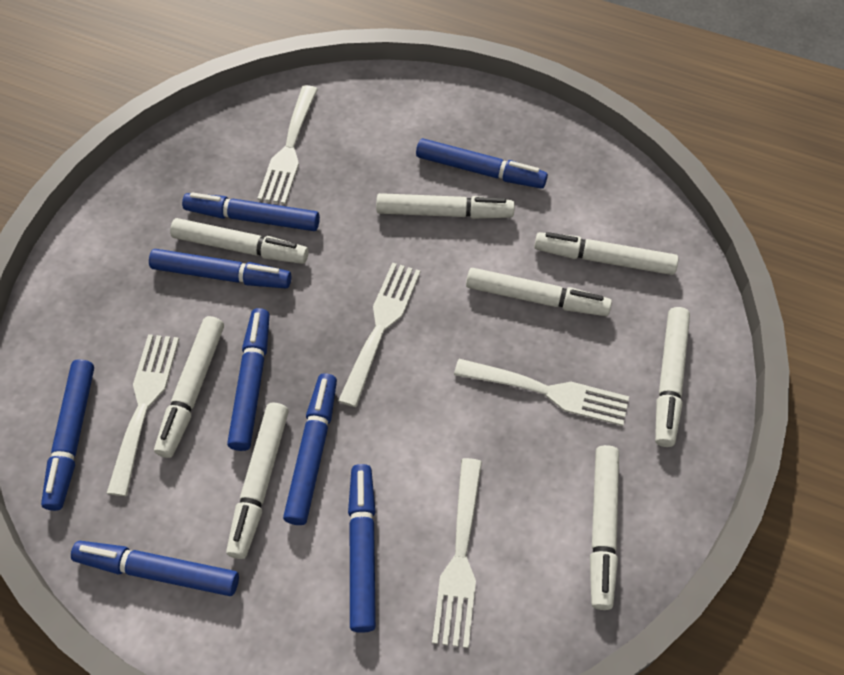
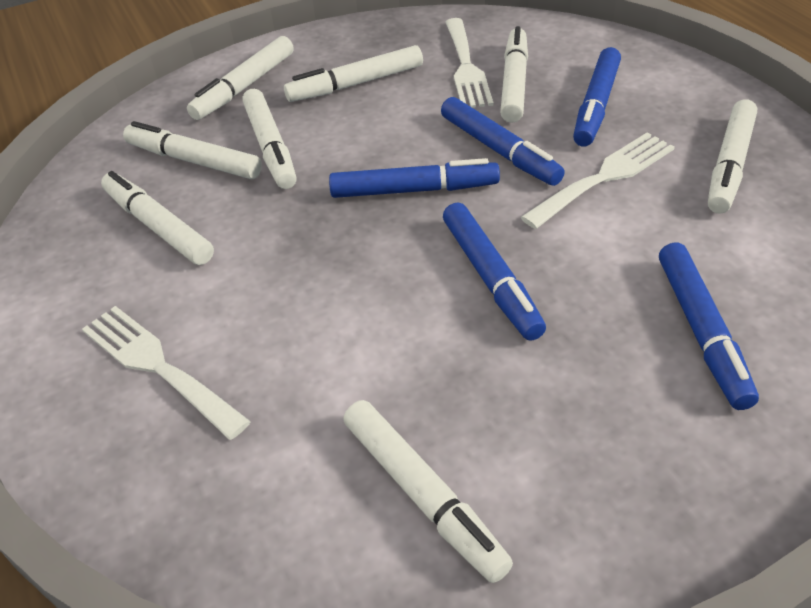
blue marker: 8 -> 5
white fork: 5 -> 3

